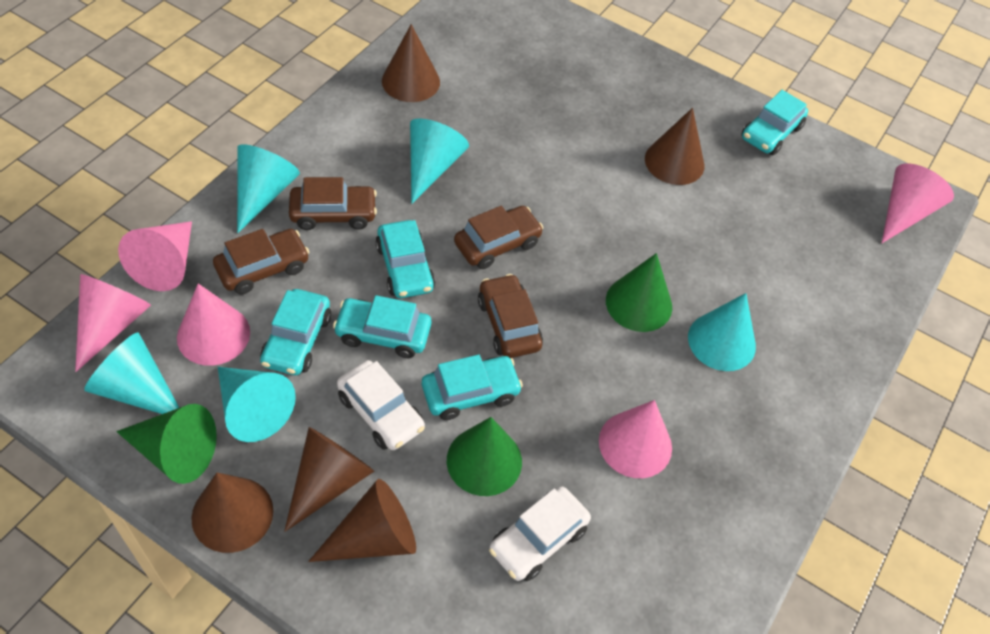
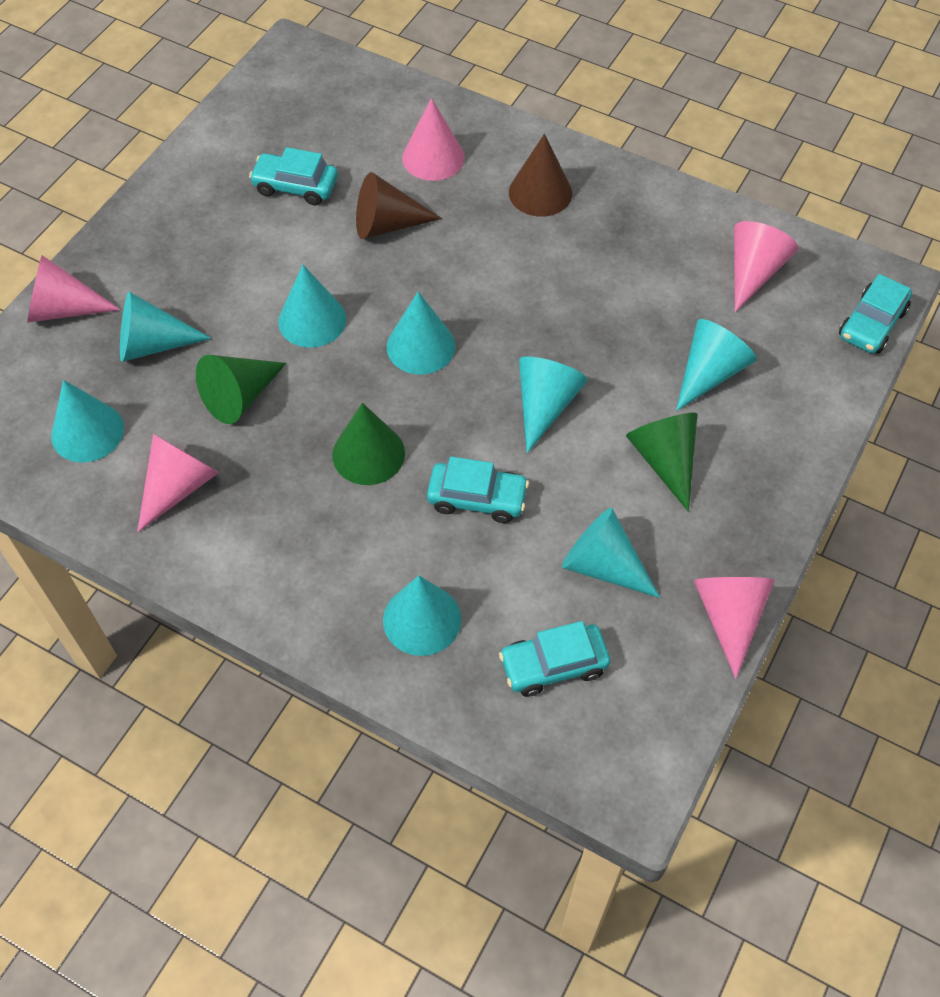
brown car: 4 -> 0
brown cone: 5 -> 2
turquoise car: 5 -> 4
turquoise cone: 5 -> 8
white car: 2 -> 0

